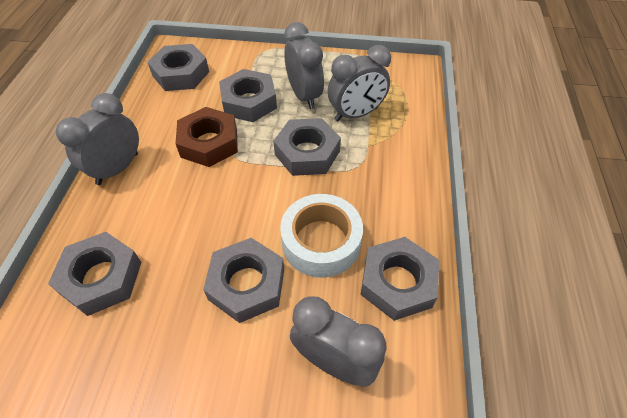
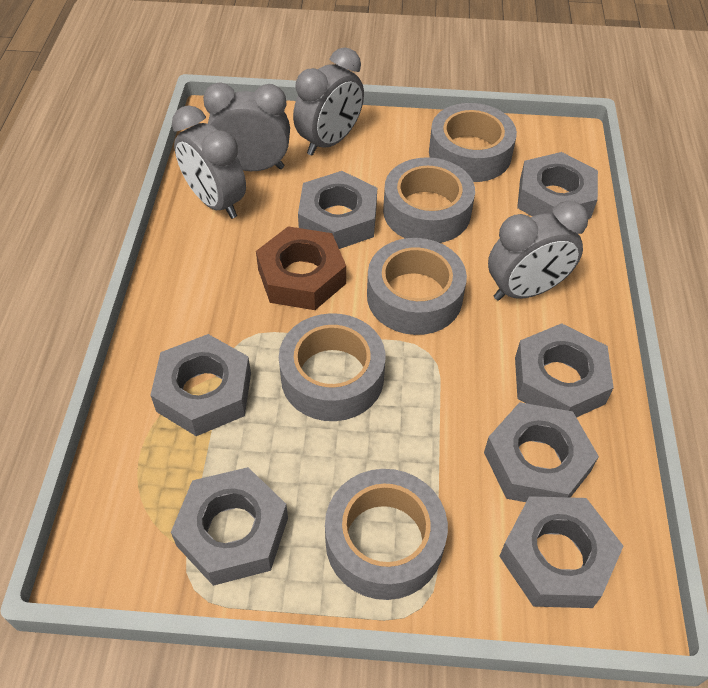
grey nut: 6 -> 7
grey tape: 0 -> 5
white tape: 1 -> 0

